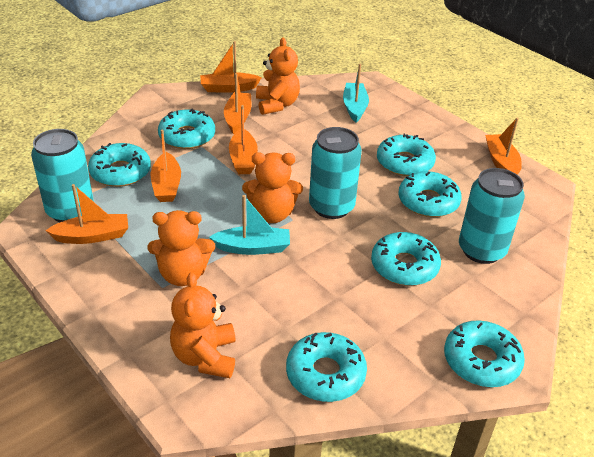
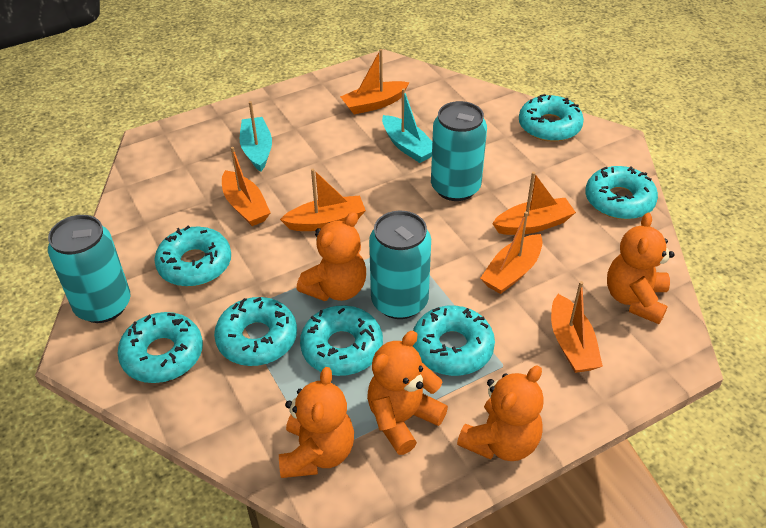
orange teddy bear: 4 -> 5

